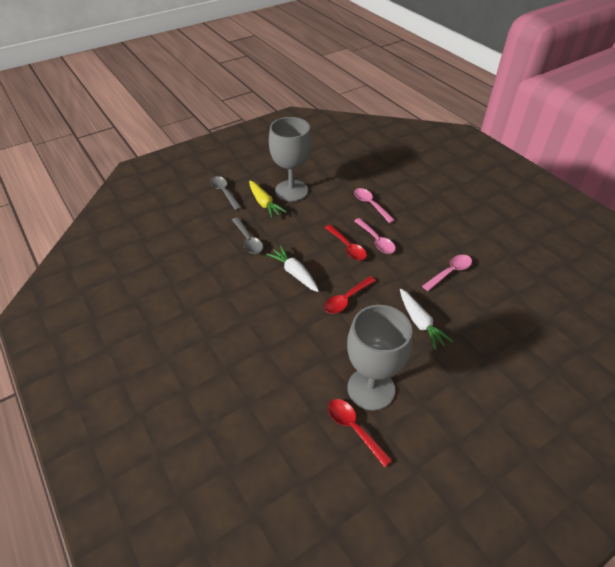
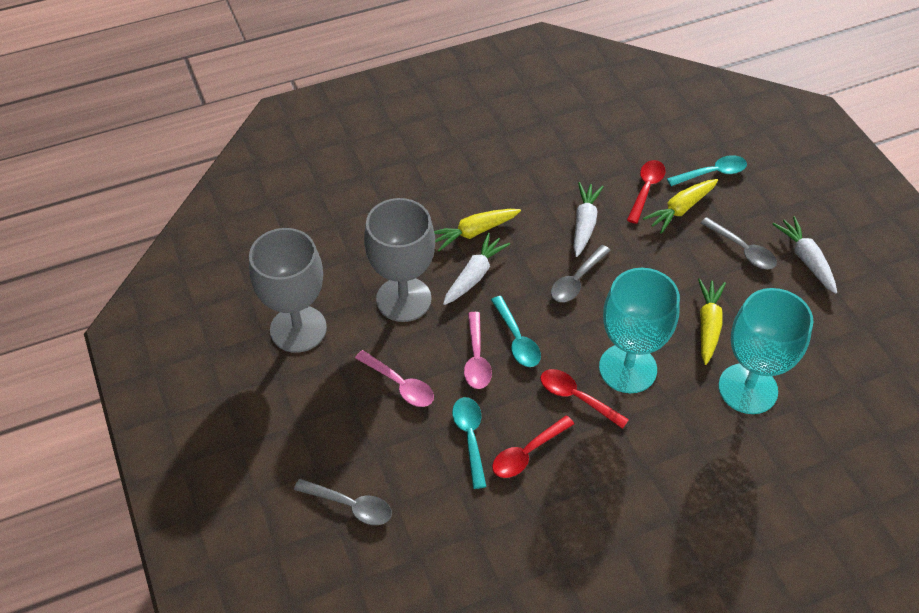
grey spoon: 2 -> 3
pink spoon: 3 -> 2
turquoise goblet: 0 -> 2
turquoise spoon: 0 -> 3
white carrot: 2 -> 3
yellow carrot: 1 -> 3

